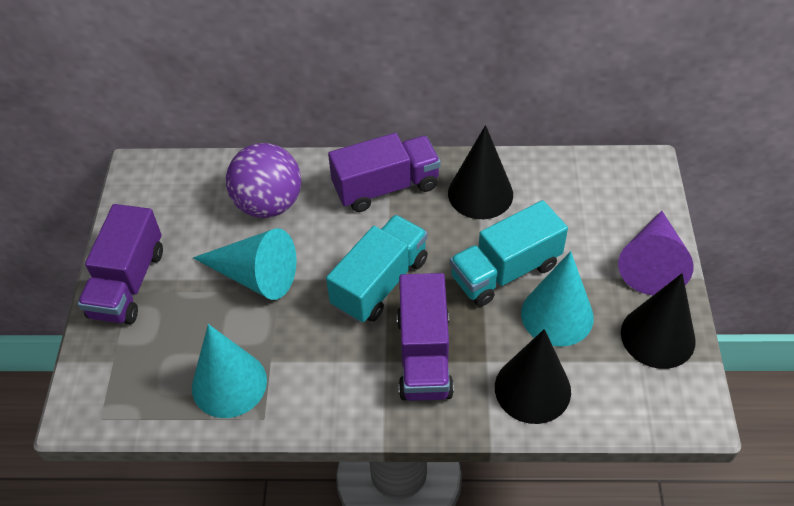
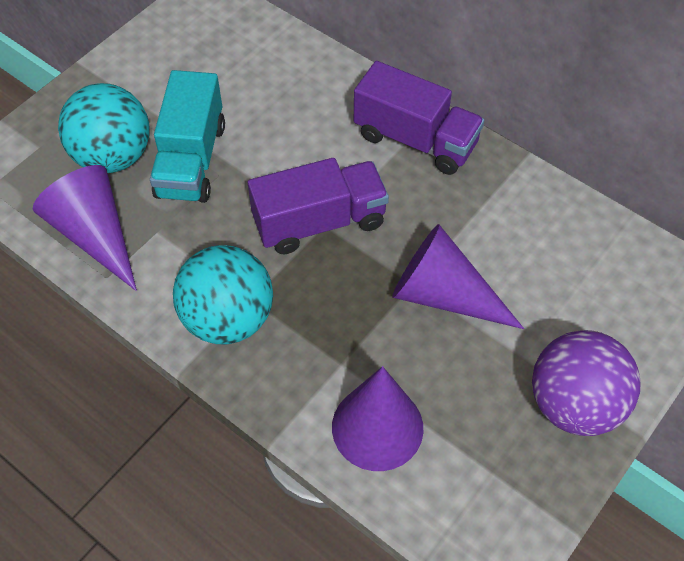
black cone: 3 -> 0
purple cone: 1 -> 3
purple truck: 3 -> 2
turquoise ball: 0 -> 2
turquoise cone: 3 -> 0
turquoise truck: 2 -> 1

